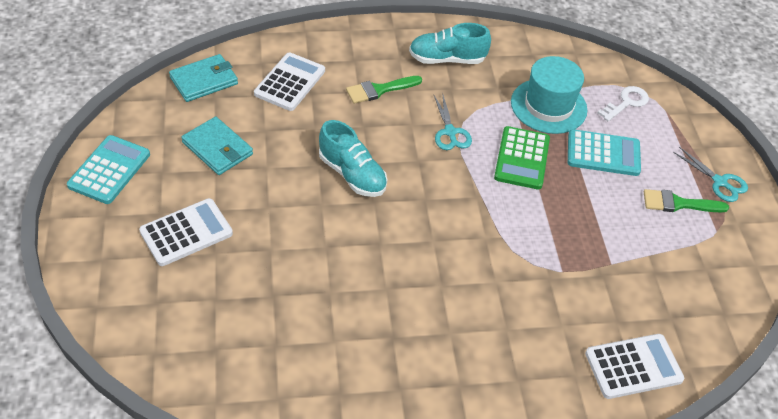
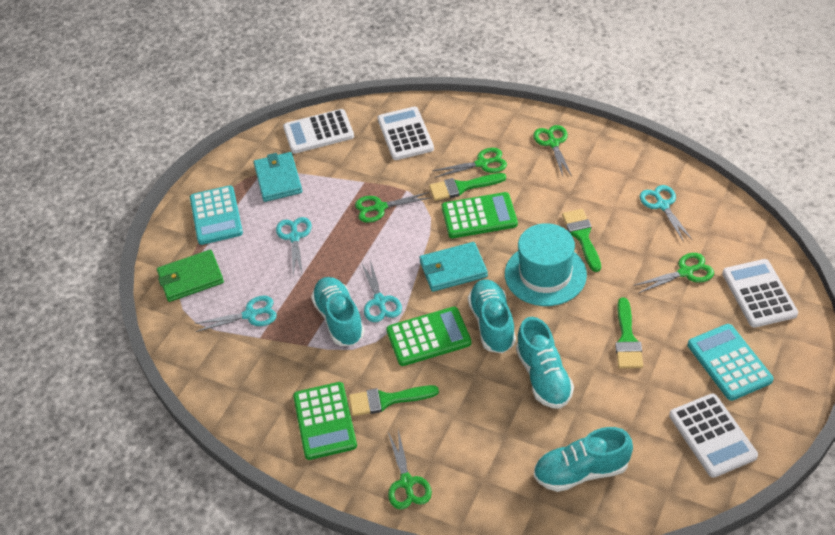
green brush: 2 -> 4
green calculator: 1 -> 3
green scissors: 0 -> 5
green wallet: 0 -> 1
turquoise scissors: 2 -> 4
turquoise shoe: 2 -> 4
white calculator: 3 -> 4
white key: 1 -> 0

